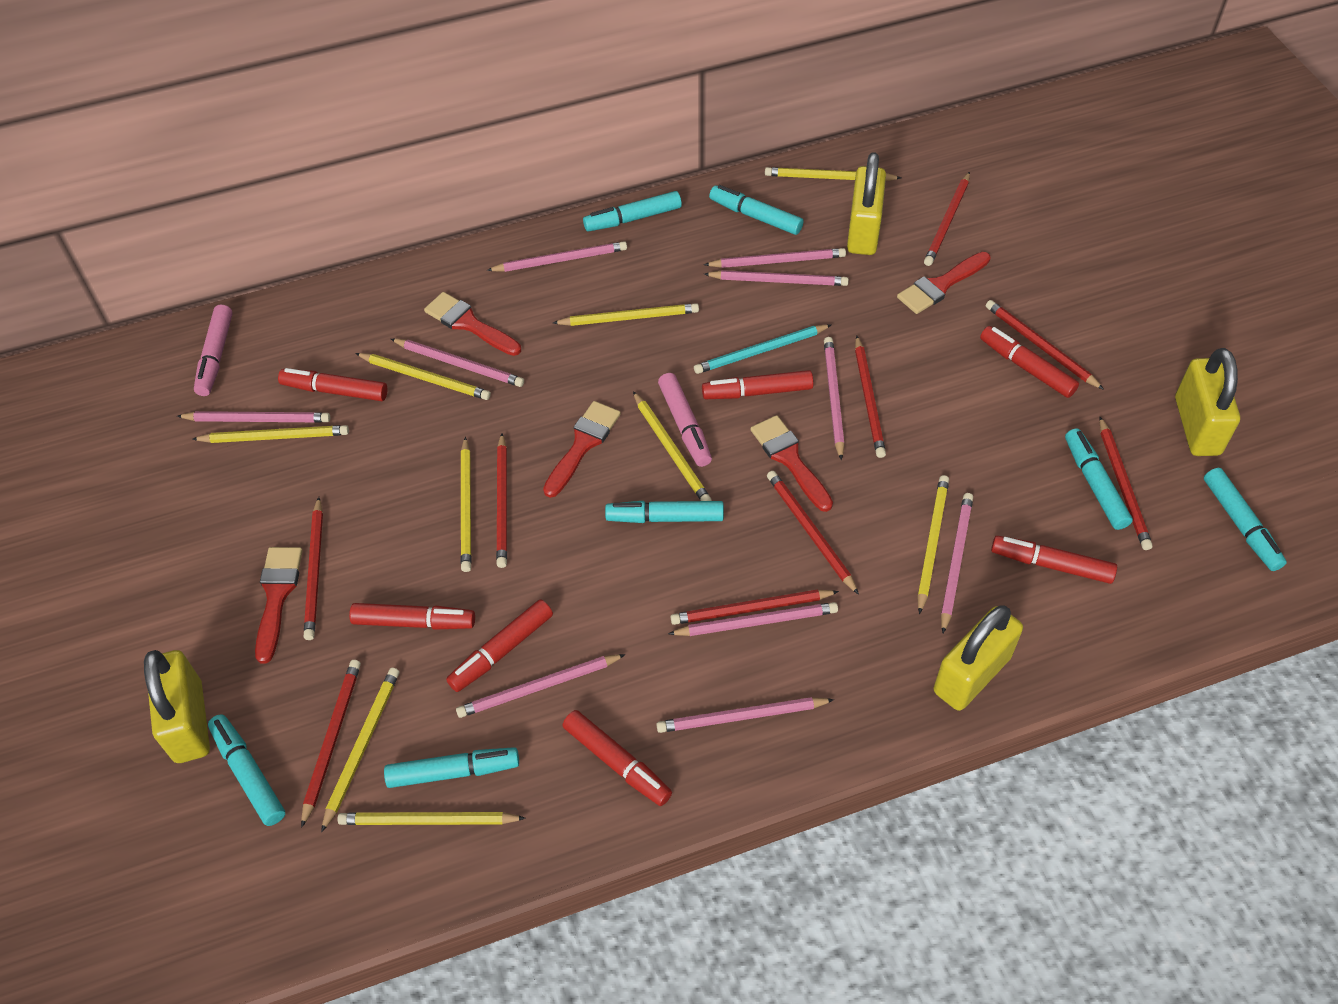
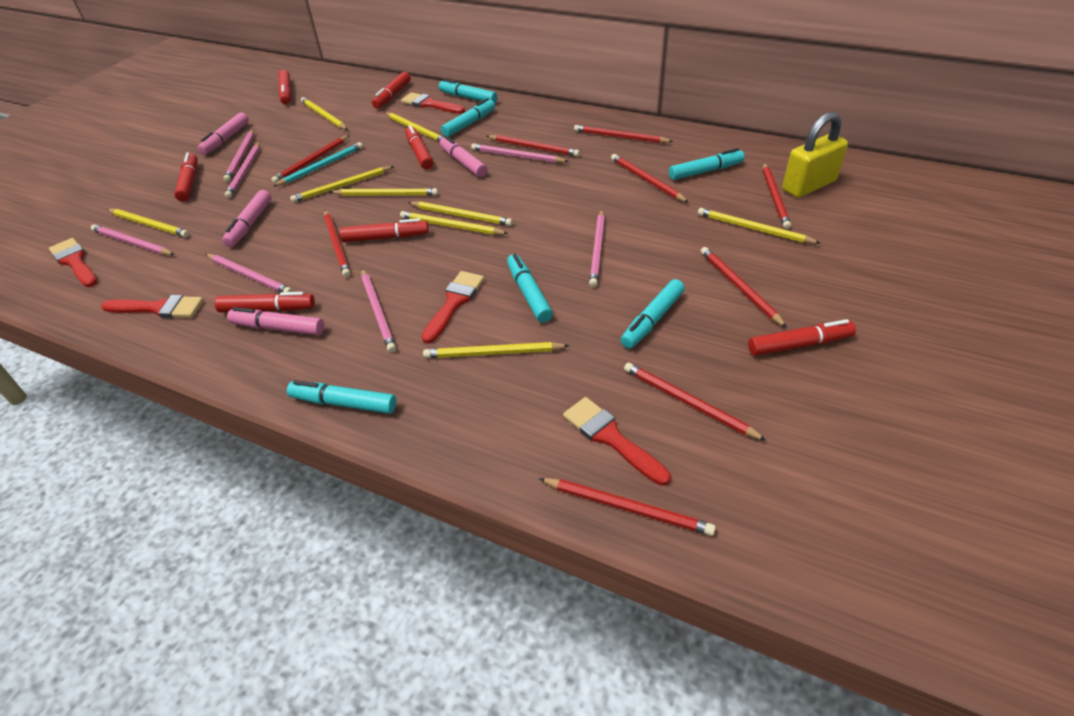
pink marker: 2 -> 4
pink pencil: 10 -> 7
turquoise marker: 7 -> 6
yellow padlock: 4 -> 1

